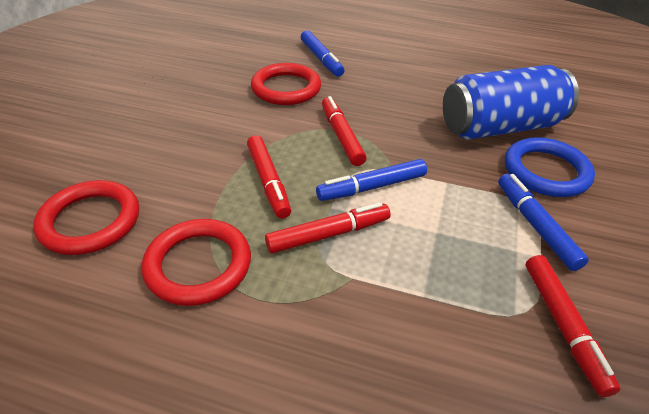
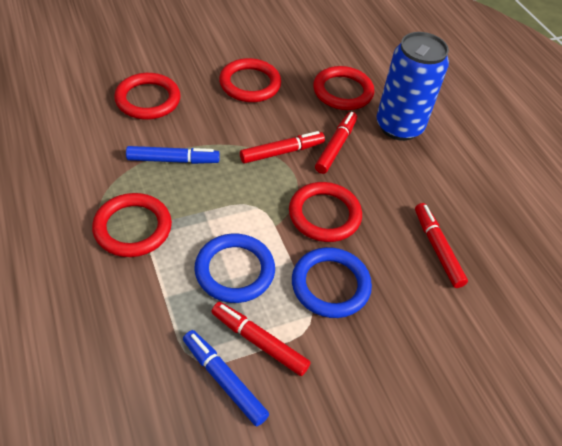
blue marker: 3 -> 2
blue ring: 1 -> 2
red ring: 3 -> 5

